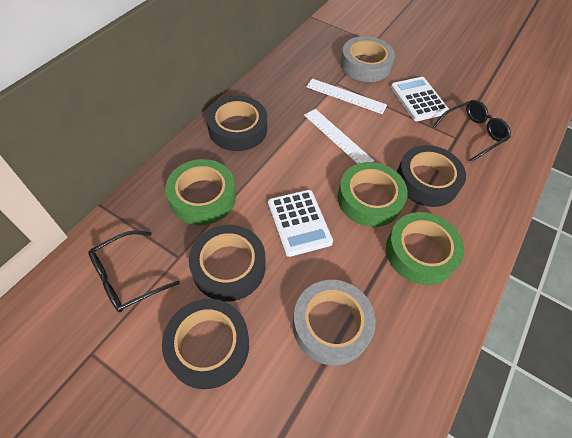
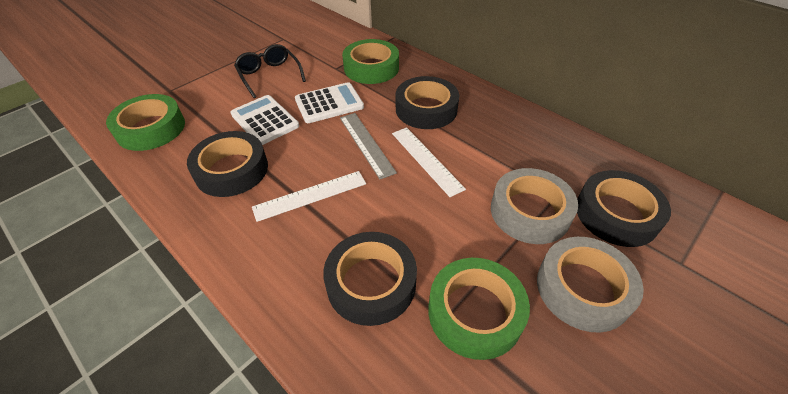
black glasses: 2 -> 1
grey ruler: 0 -> 1

